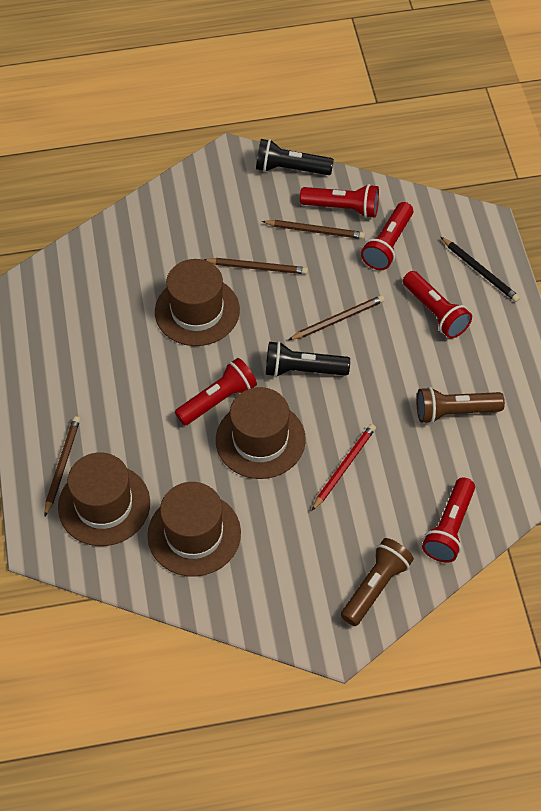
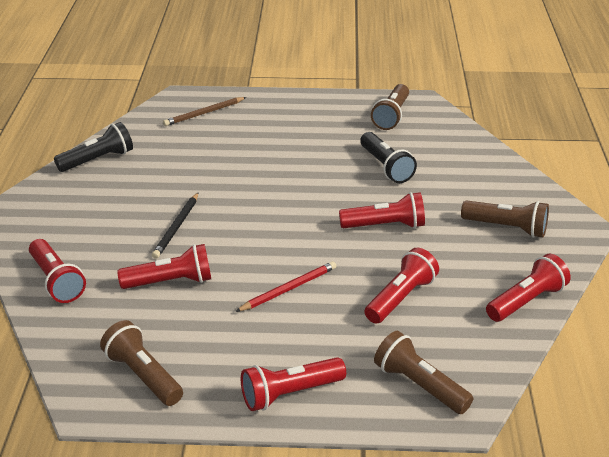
brown flashlight: 2 -> 4
brown hat: 4 -> 0
brown pencil: 4 -> 1
red flashlight: 5 -> 6

